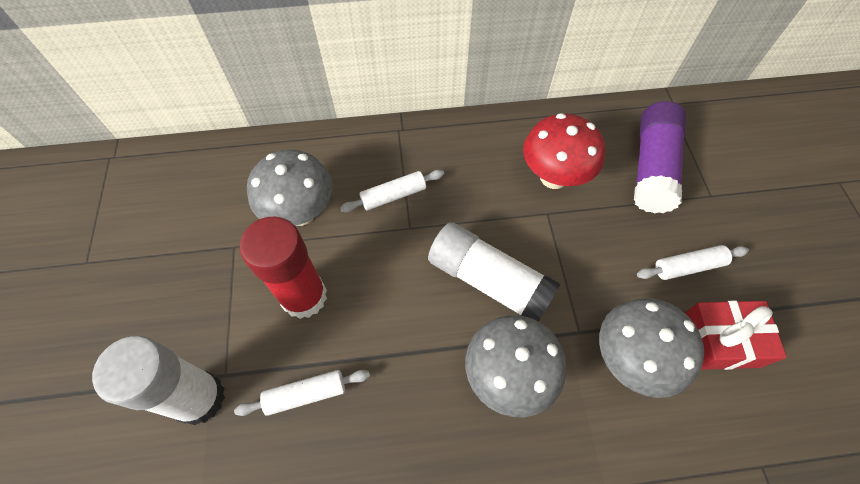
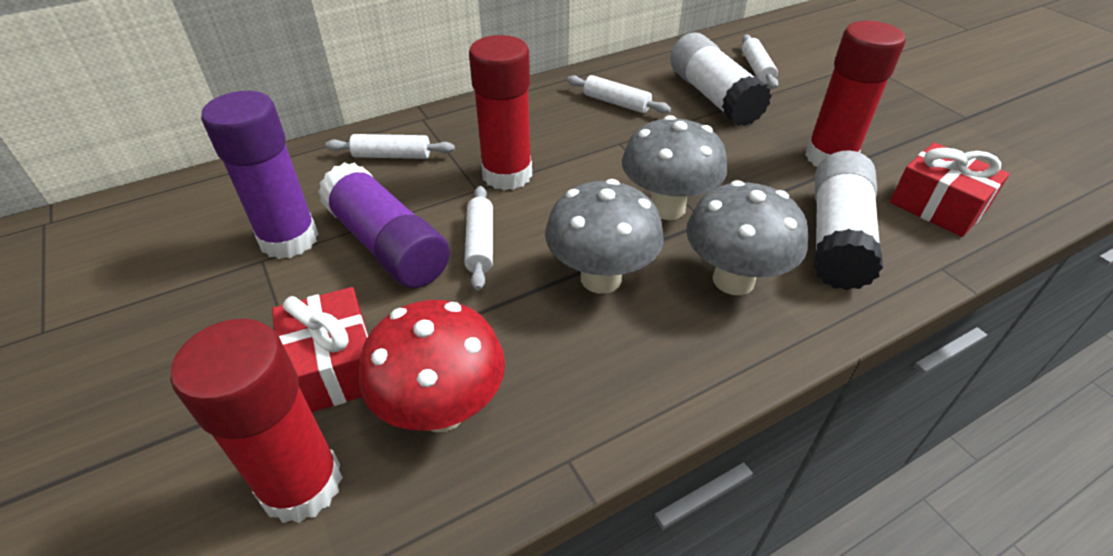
purple glue stick: 1 -> 2
red gift: 1 -> 2
red glue stick: 1 -> 3
white rolling pin: 3 -> 4

